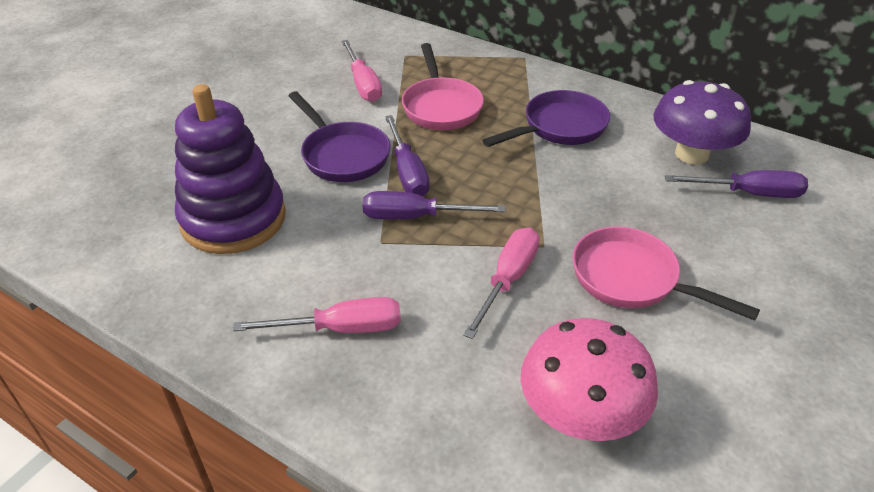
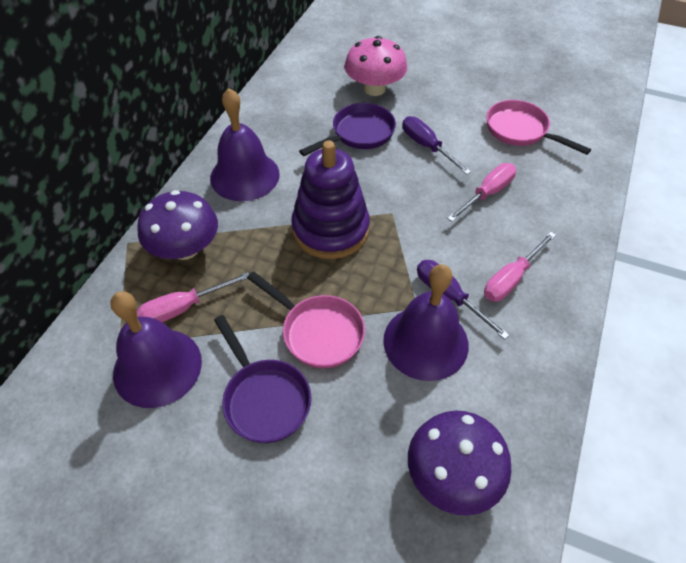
purple bell: 0 -> 3
purple mushroom: 1 -> 2
purple screwdriver: 3 -> 2

